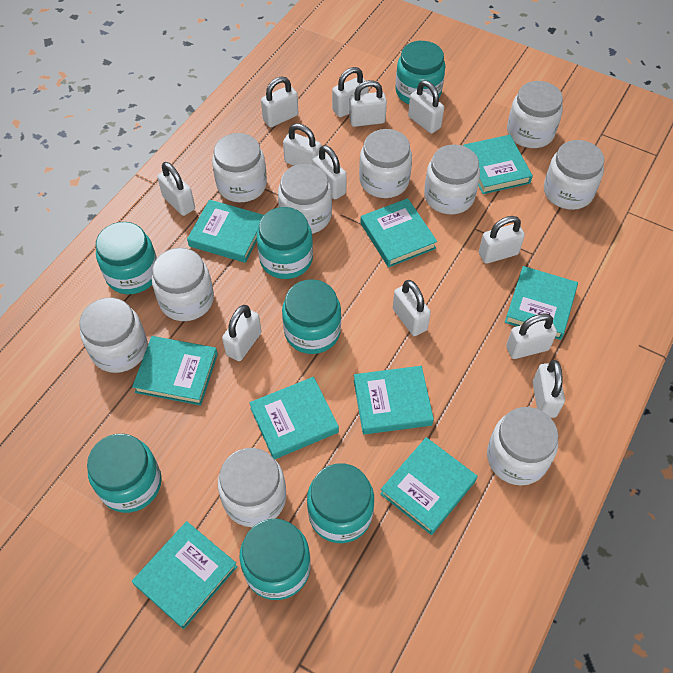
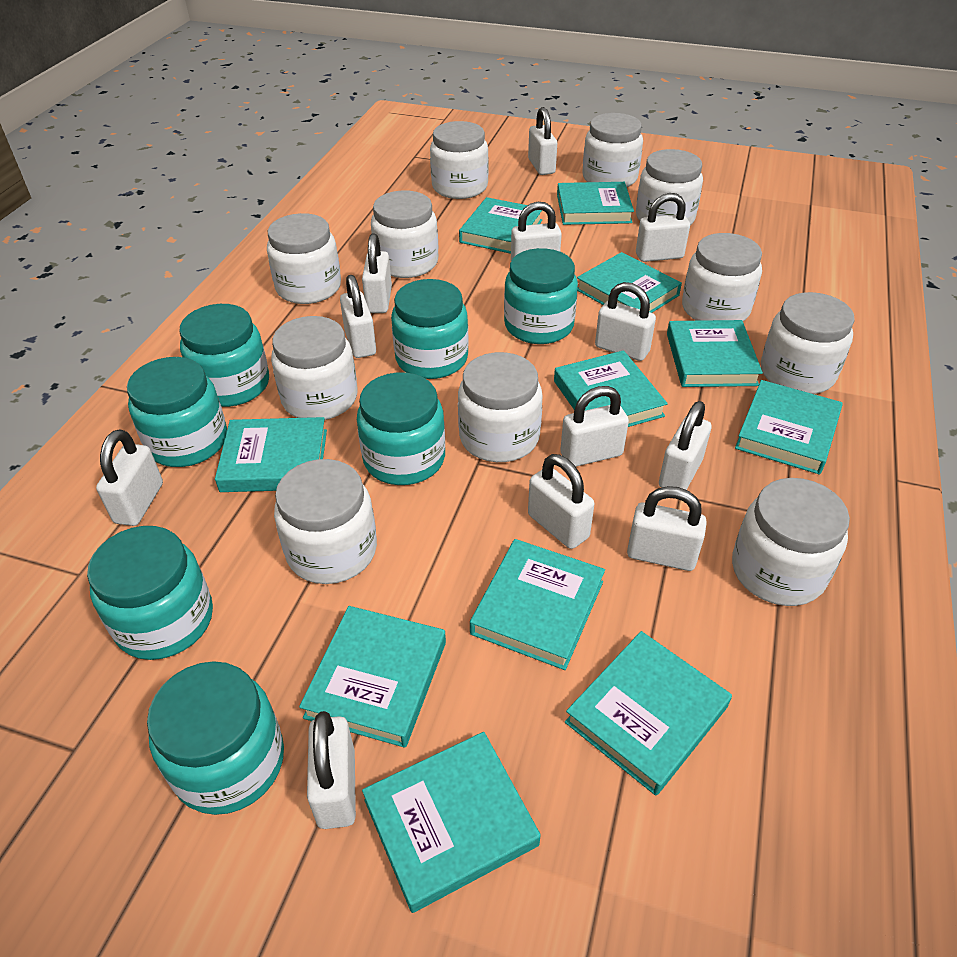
turquoise book: 9 -> 11
white jar: 10 -> 11

